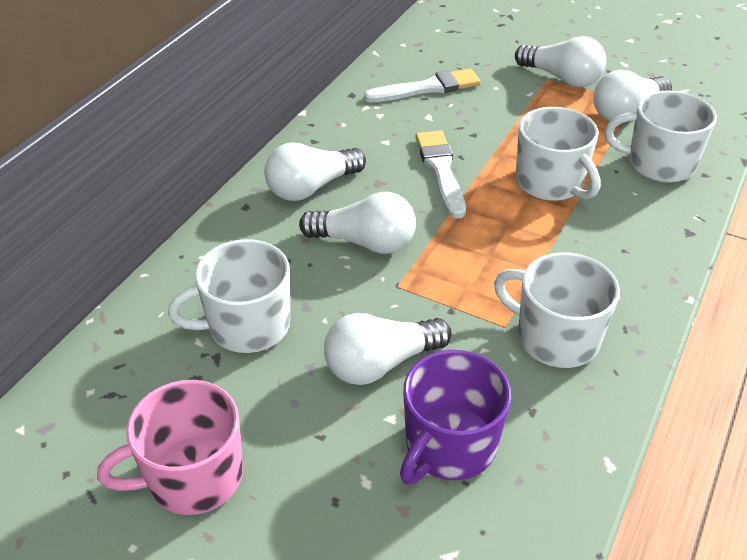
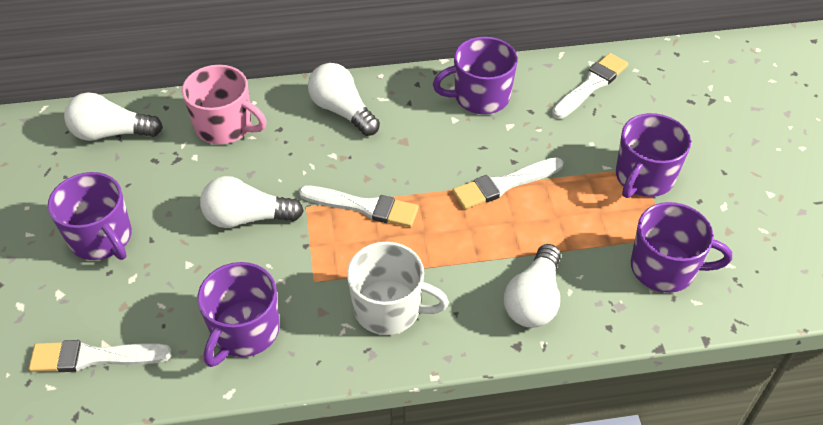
purple mug: 1 -> 5
white brush: 2 -> 4
white light bulb: 5 -> 4
white mug: 4 -> 1

